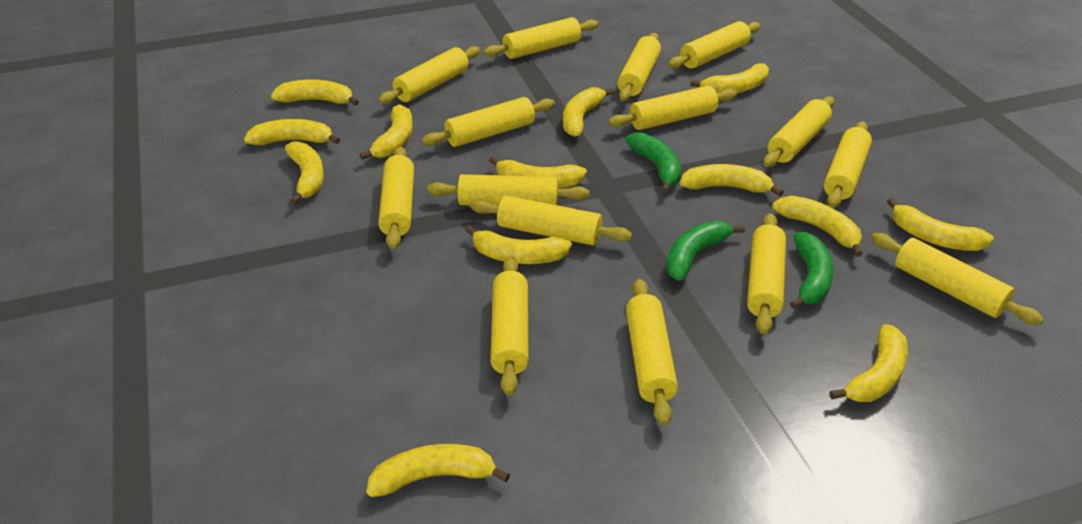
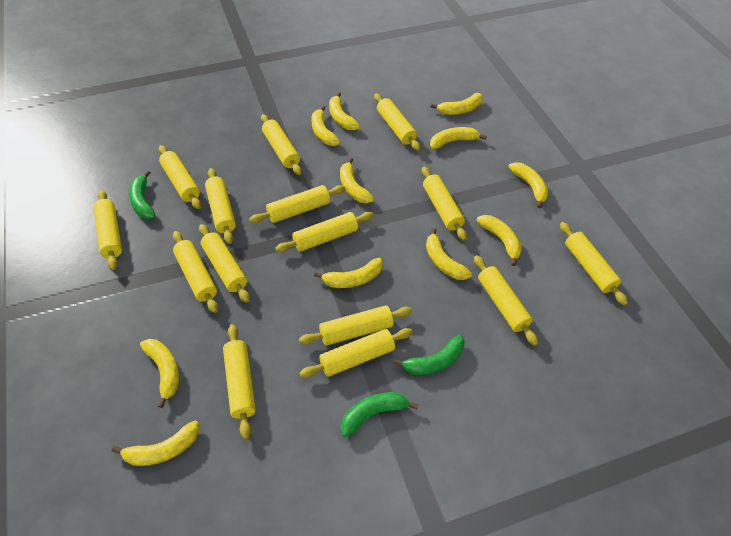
yellow banana: 13 -> 11

